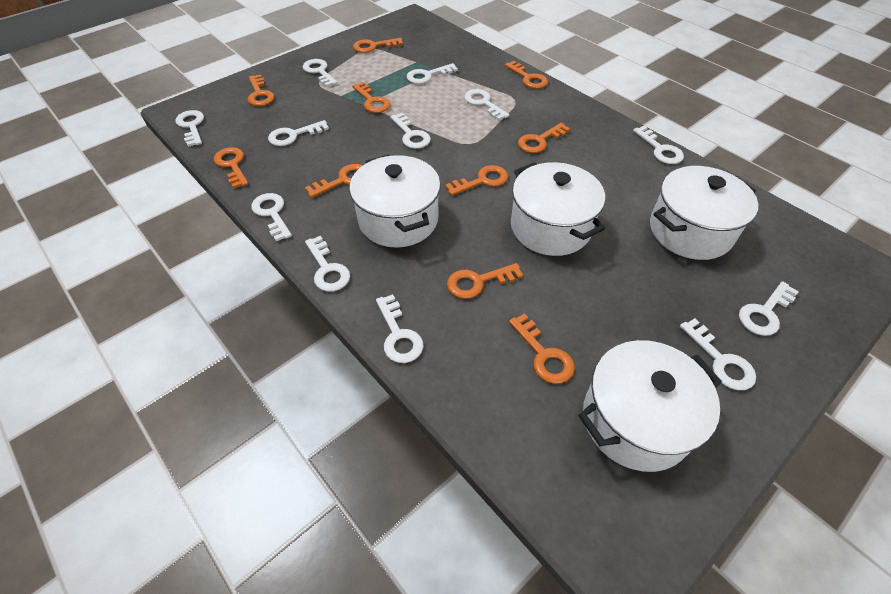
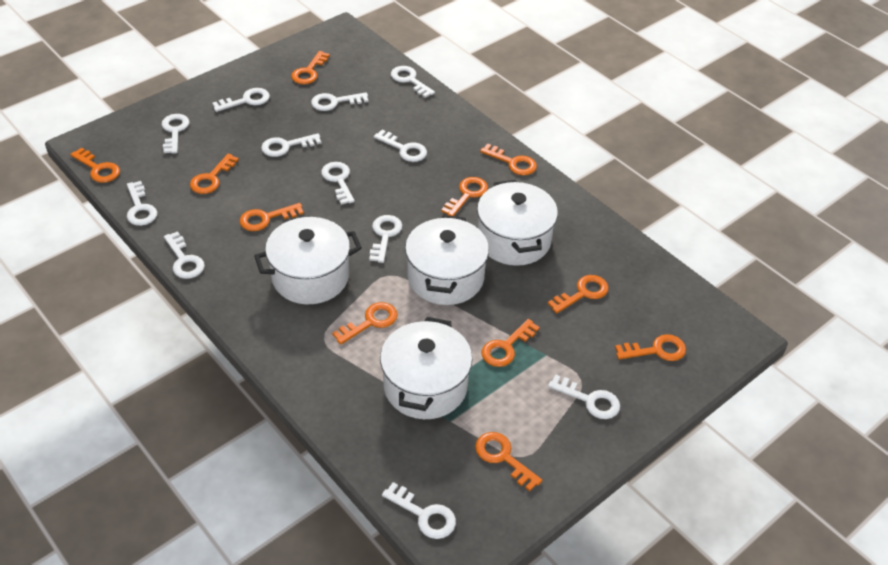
orange key: 10 -> 11

